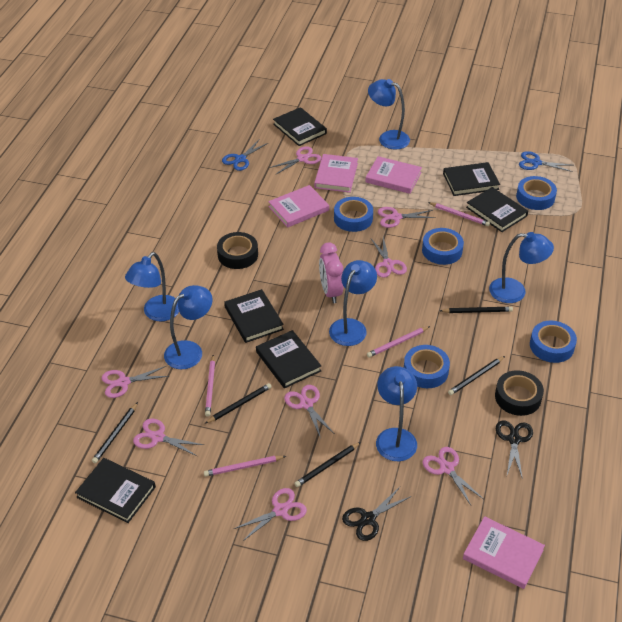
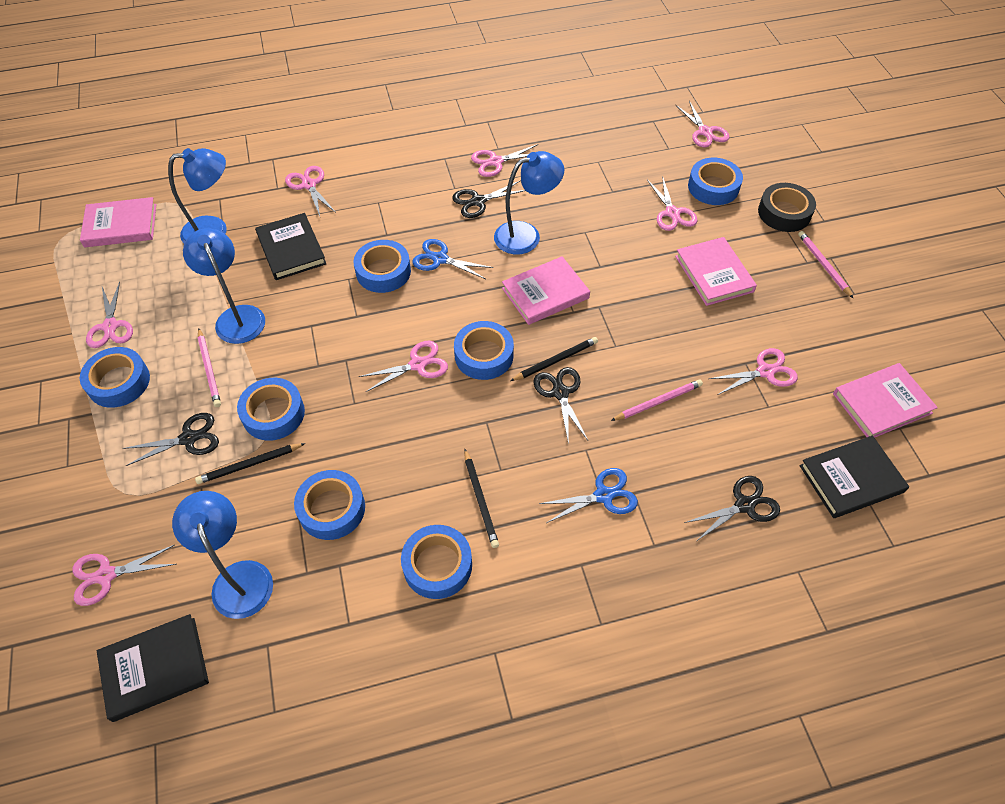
black book: 6 -> 3
black pencil: 5 -> 3
black scissors: 2 -> 4
black tape: 2 -> 1
blue lamp: 6 -> 4
blue tape: 5 -> 7
pink clock: 1 -> 0
pink pencil: 4 -> 3

